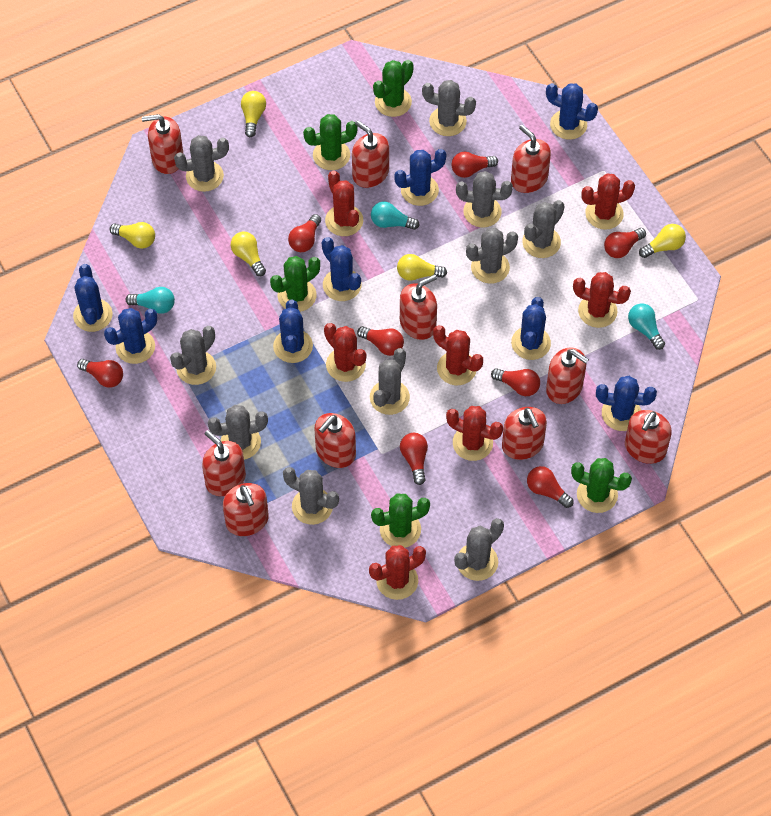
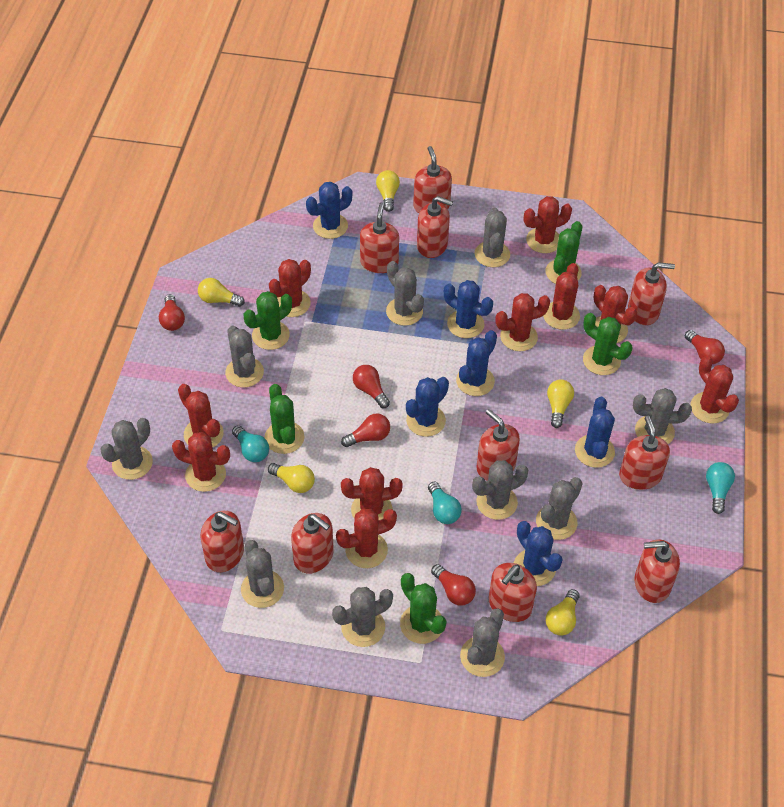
blue cactus: 8 -> 6
red cactus: 7 -> 10
red light bulb: 8 -> 5

